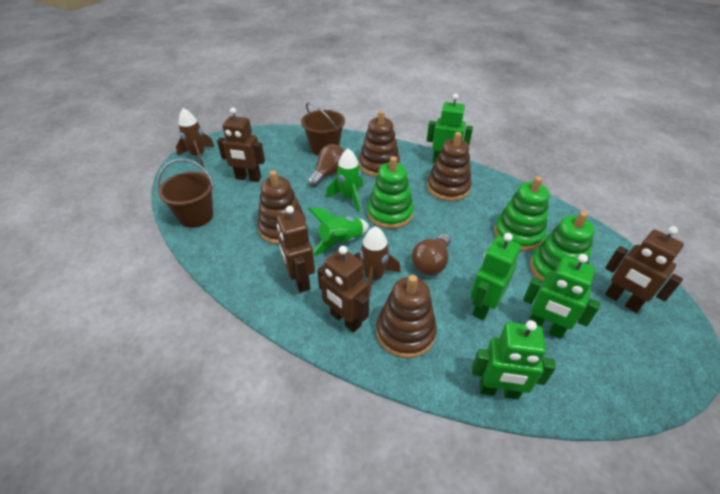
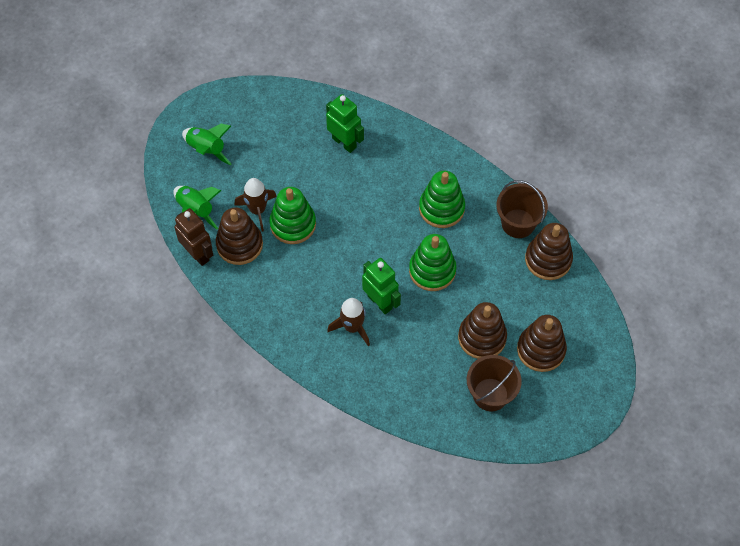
brown light bulb: 2 -> 0
brown robot: 4 -> 1
green robot: 4 -> 2

